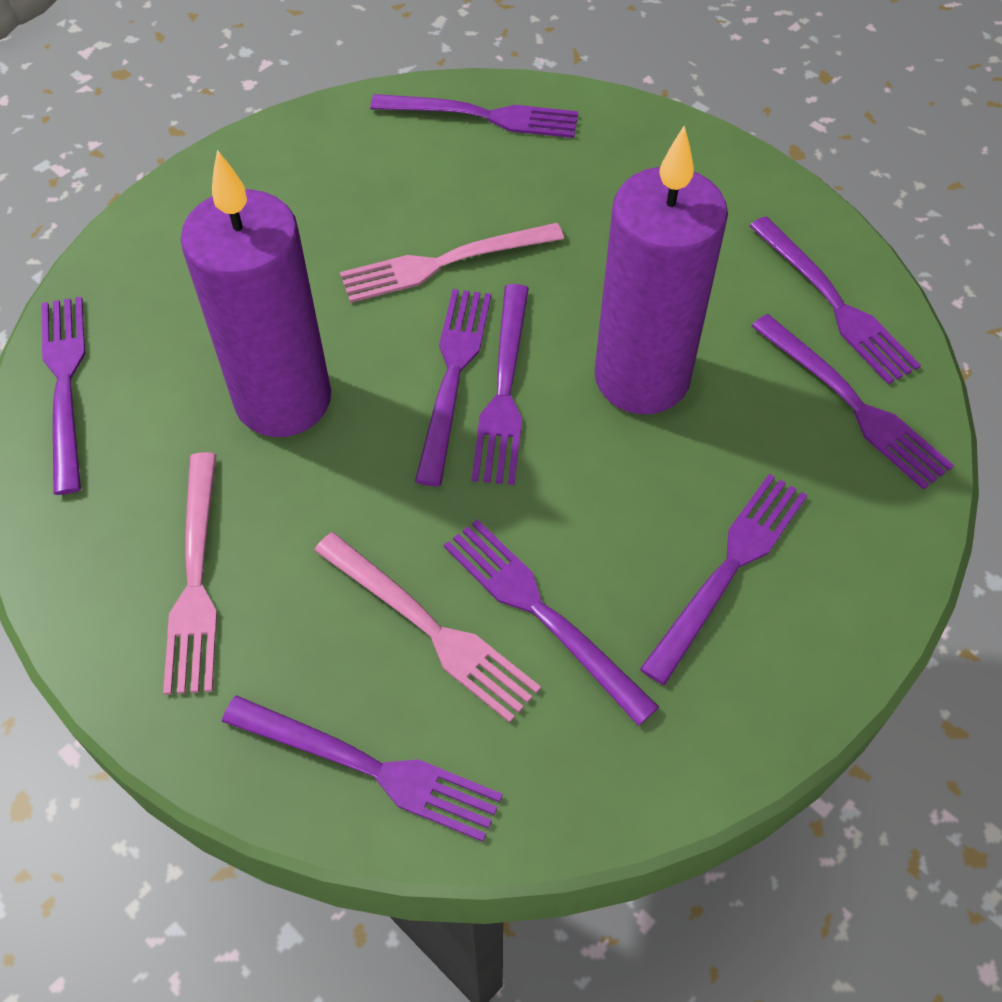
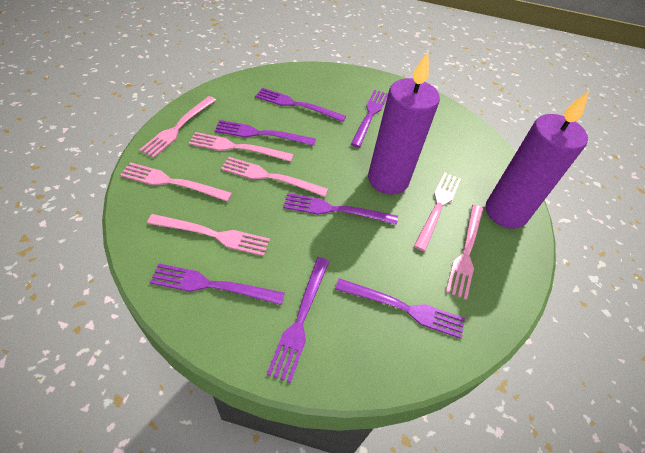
pink fork: 3 -> 7
purple fork: 9 -> 7

